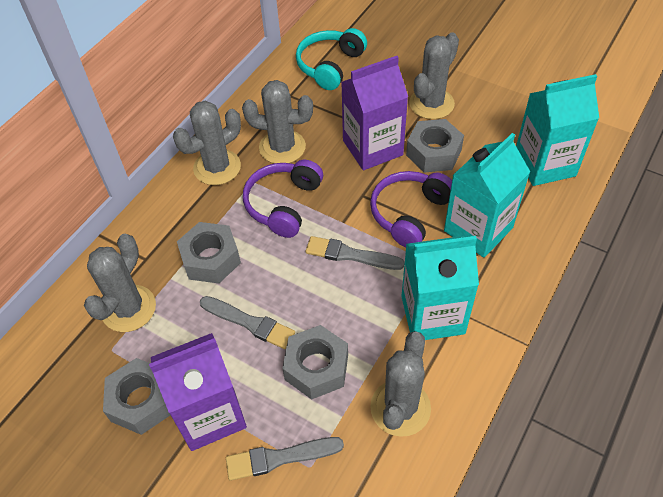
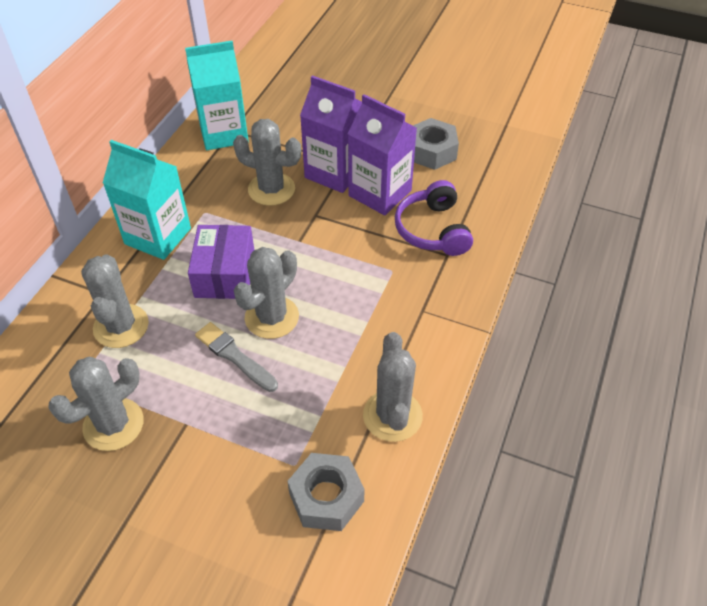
grey brush: 3 -> 1
grey nut: 4 -> 2
purple box: 0 -> 1
purple headphones: 2 -> 1
turquoise carton: 3 -> 2
turquoise headphones: 1 -> 0

